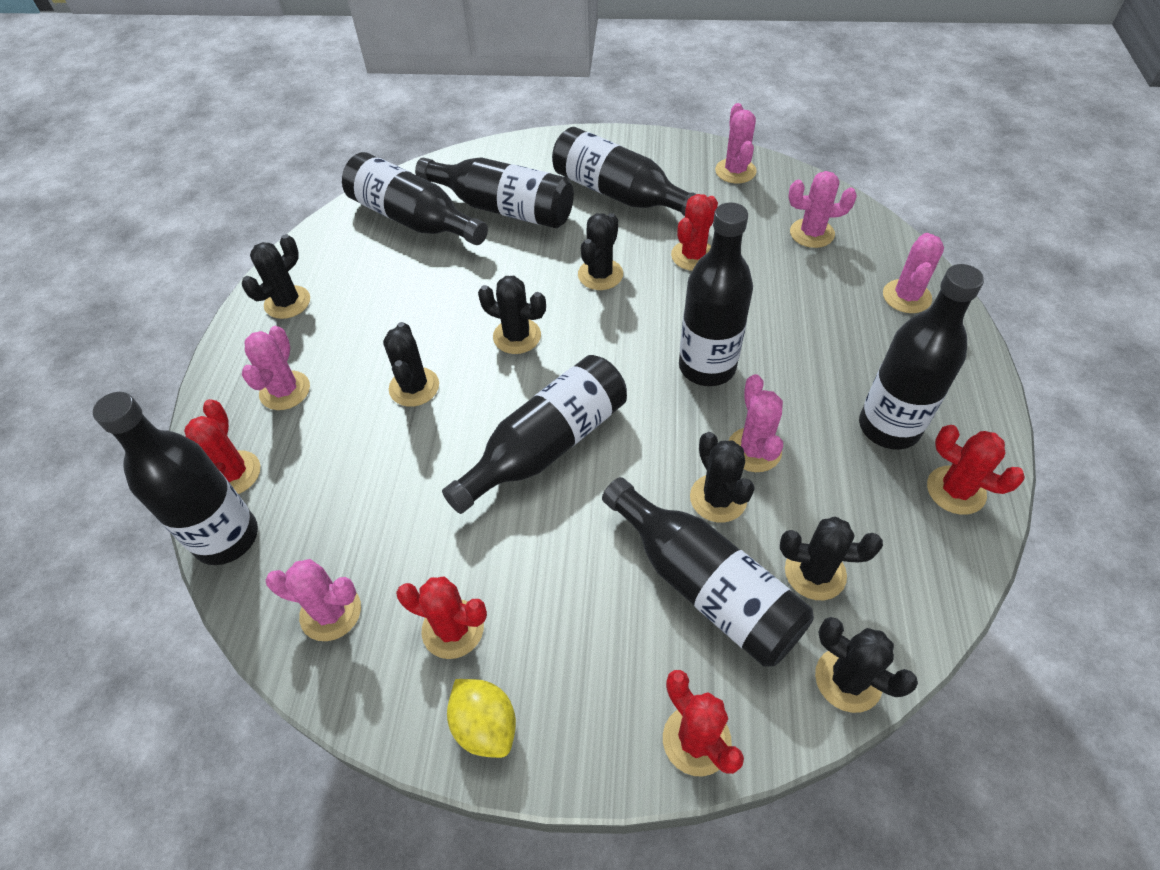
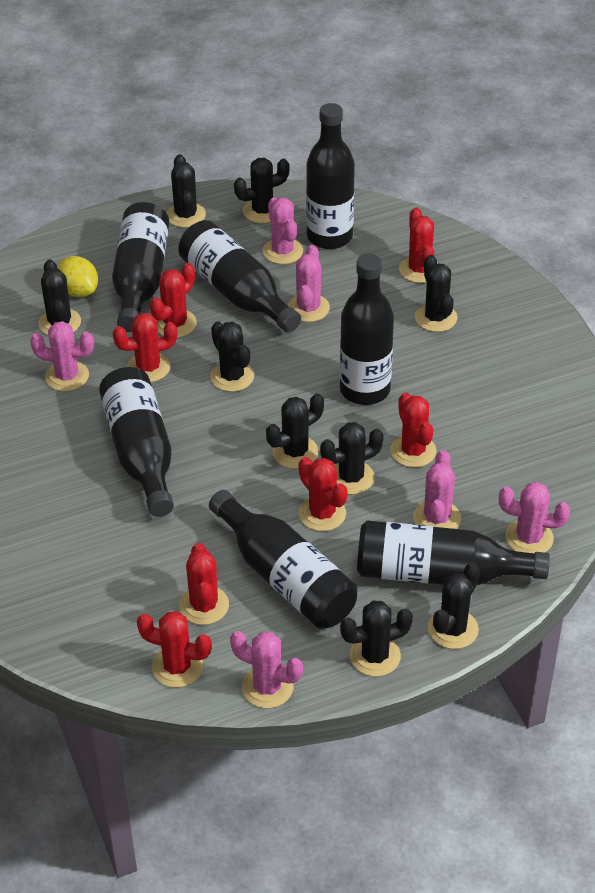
black bottle: 8 -> 7
black cactus: 7 -> 9
red cactus: 5 -> 7

